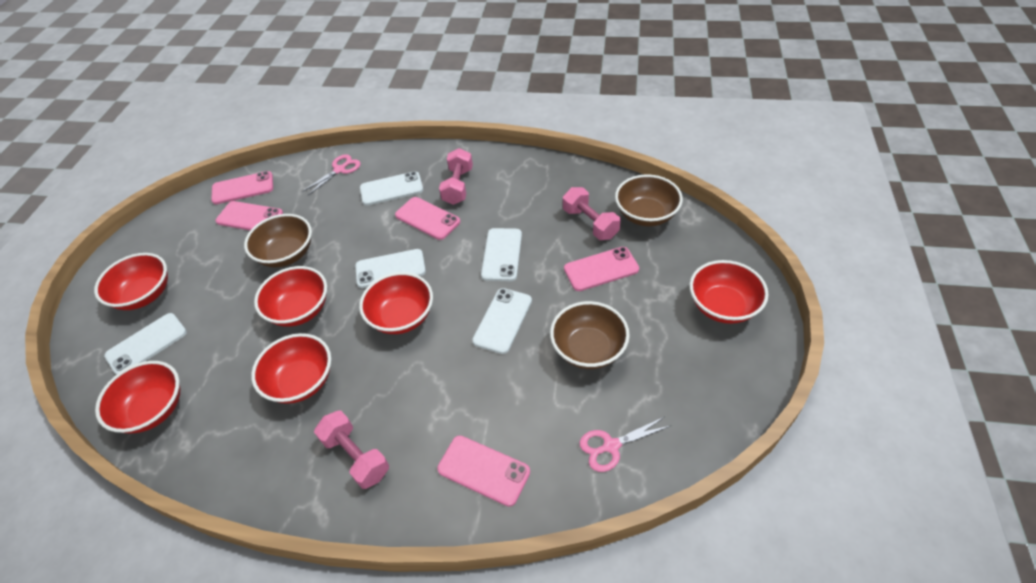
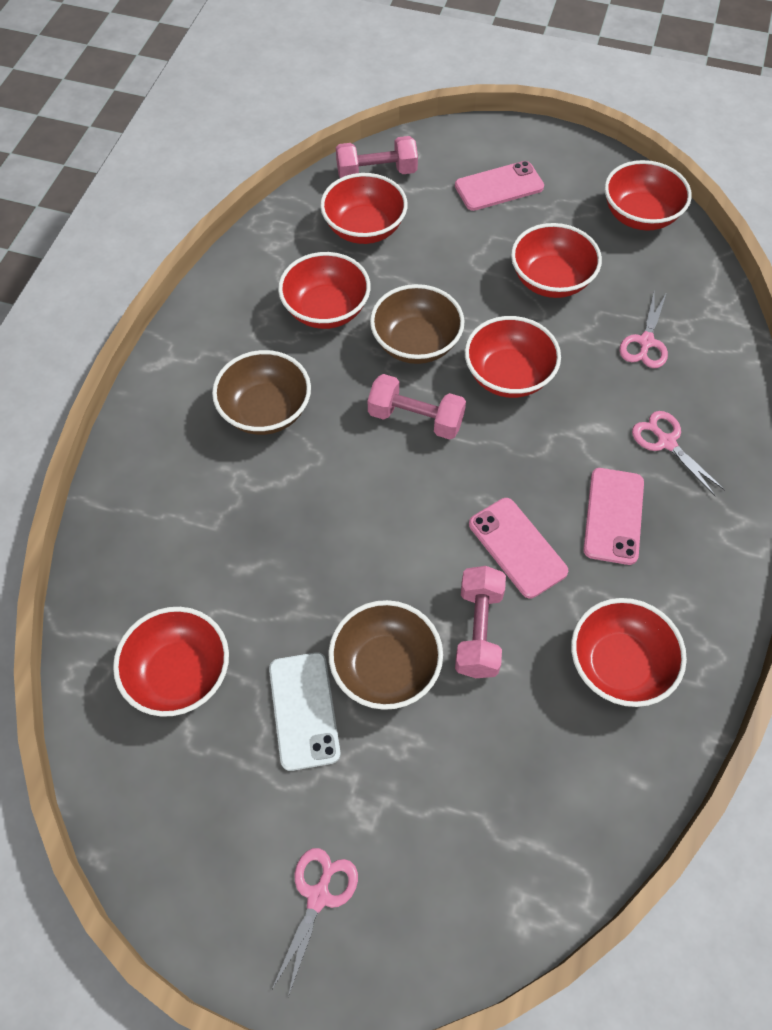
pink phone: 5 -> 3
pink scissors: 2 -> 3
red bowl: 6 -> 7
white phone: 5 -> 1

